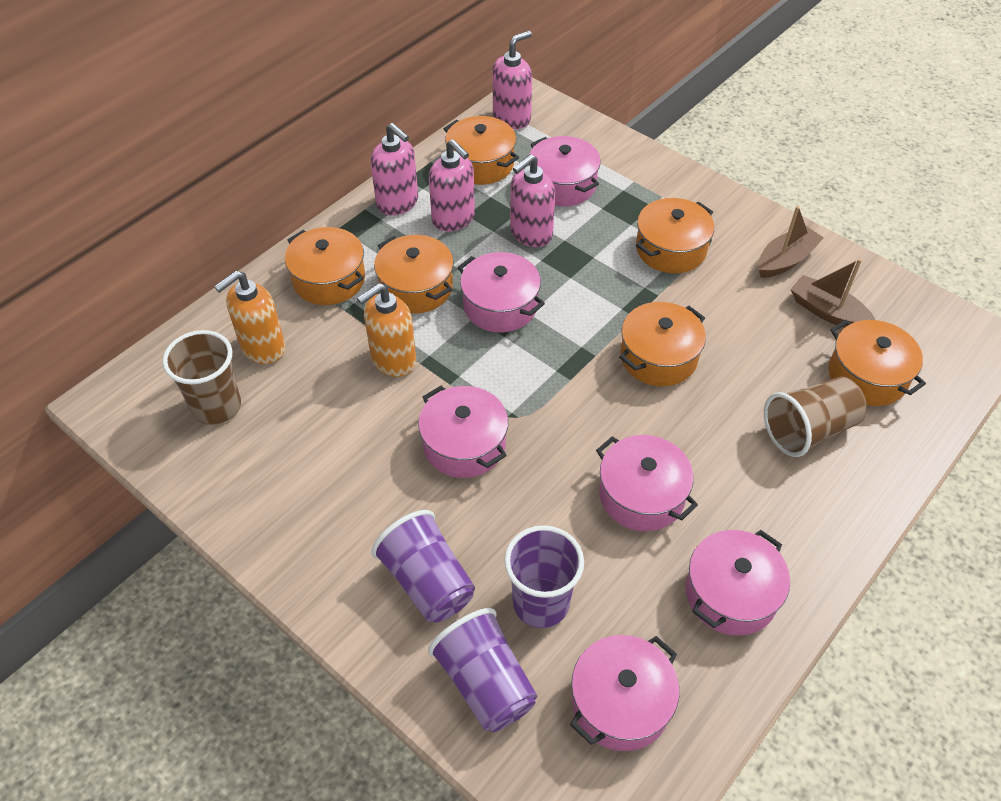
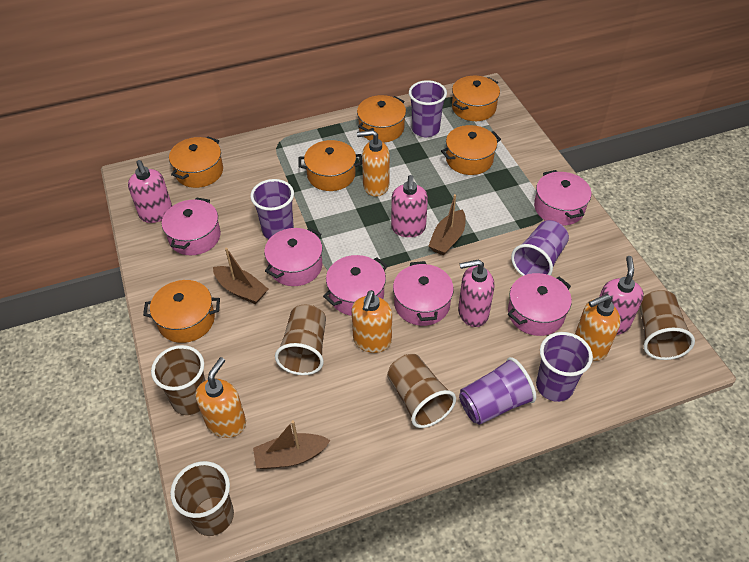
brown boat: 2 -> 3
brown cup: 2 -> 5
orange soap dispenser: 2 -> 4
purple cup: 3 -> 5

